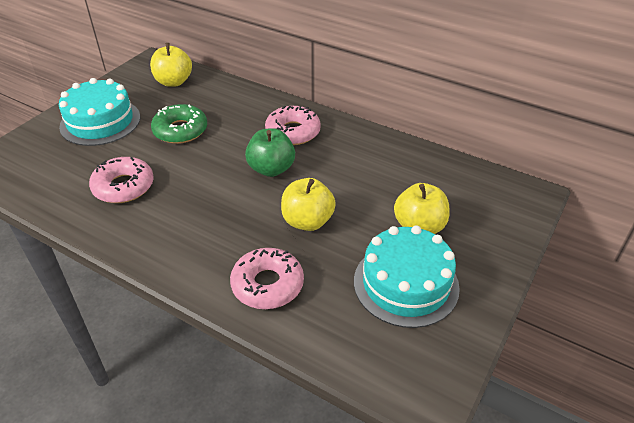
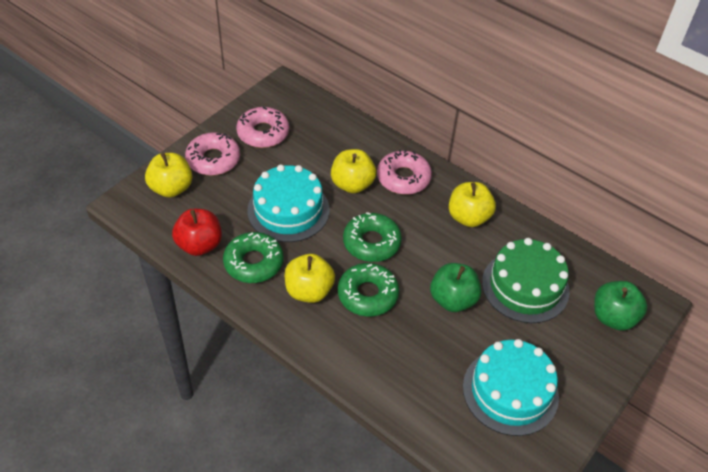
green apple: 1 -> 2
green cake: 0 -> 1
green donut: 1 -> 3
red apple: 0 -> 1
yellow apple: 3 -> 4

